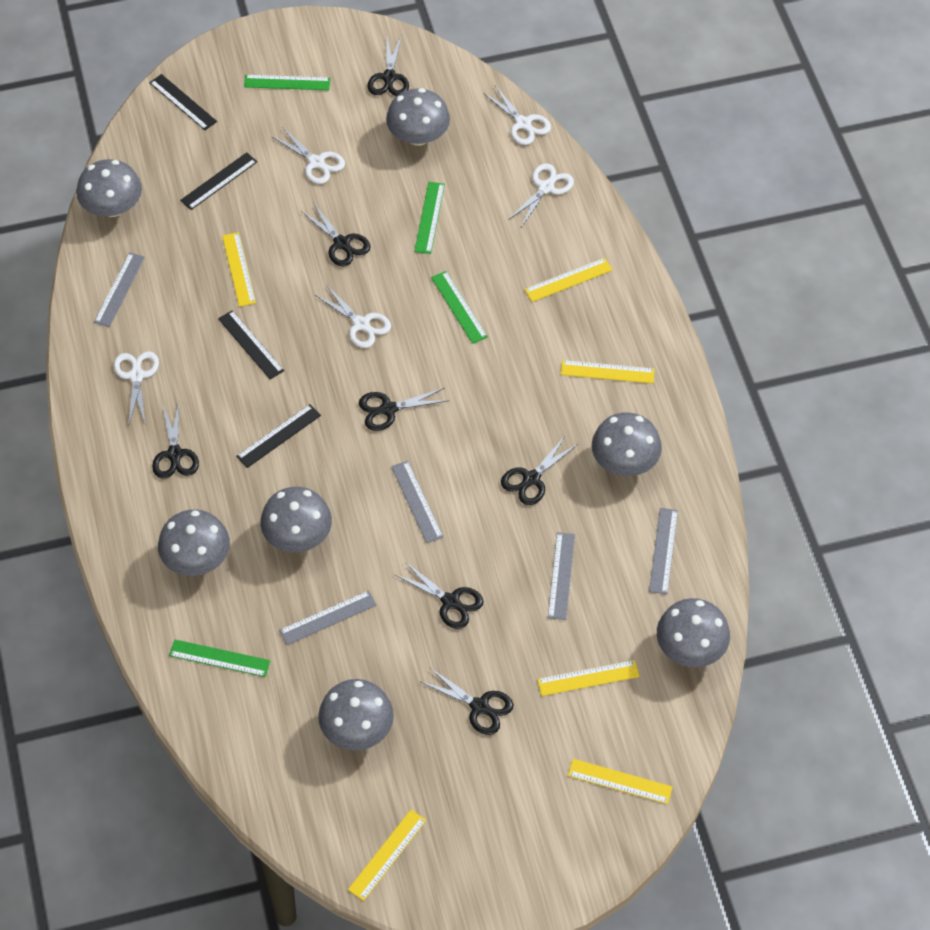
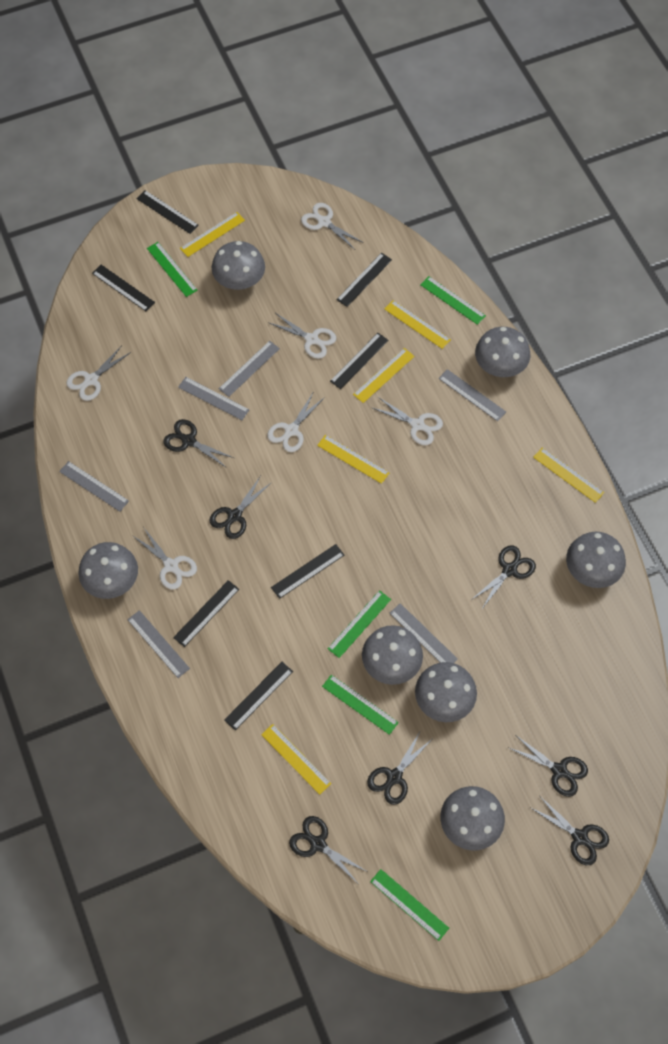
black ruler: 4 -> 7
green ruler: 4 -> 5
grey ruler: 5 -> 6
white scissors: 5 -> 6

